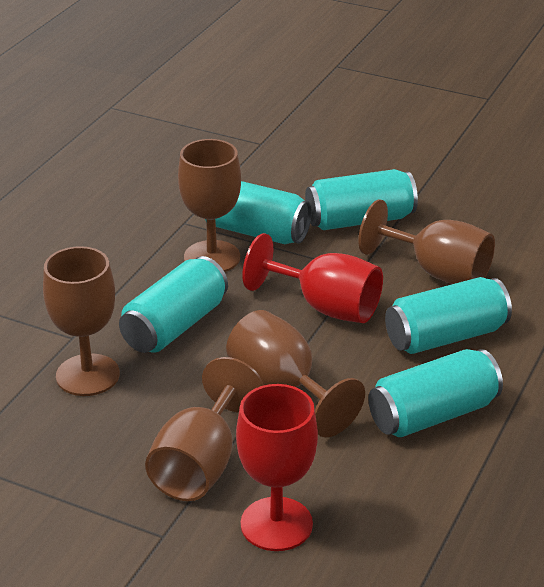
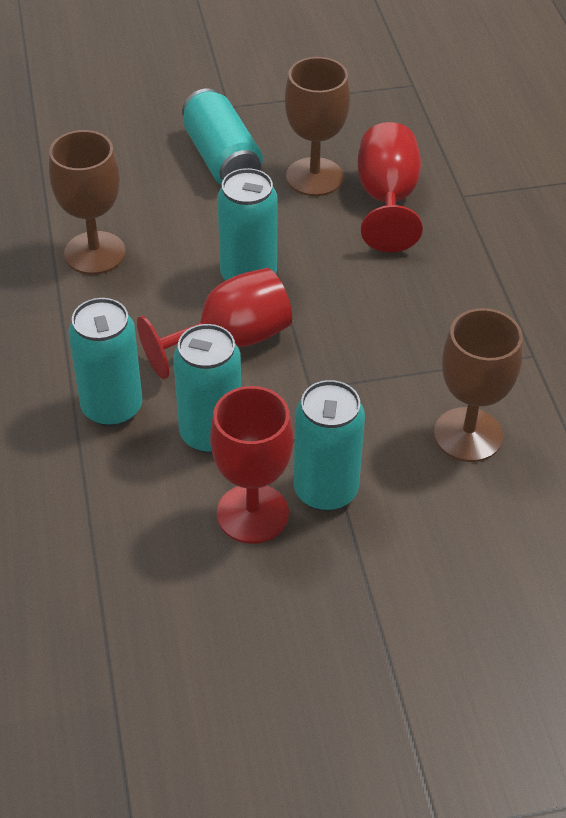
brown goblet: 5 -> 3
red goblet: 2 -> 3

